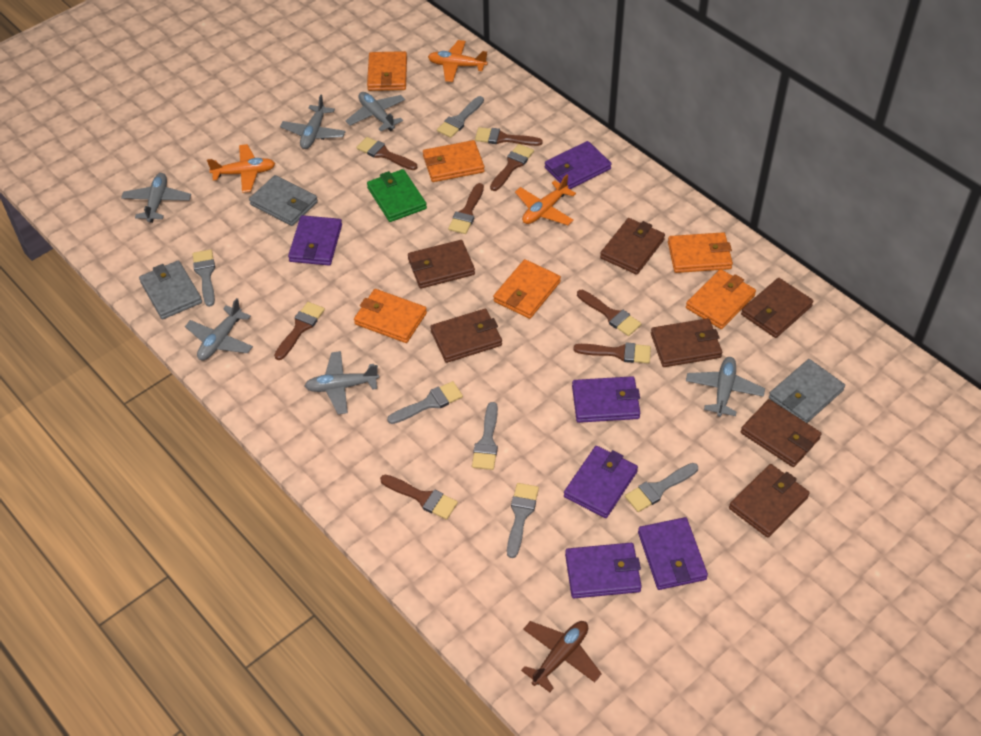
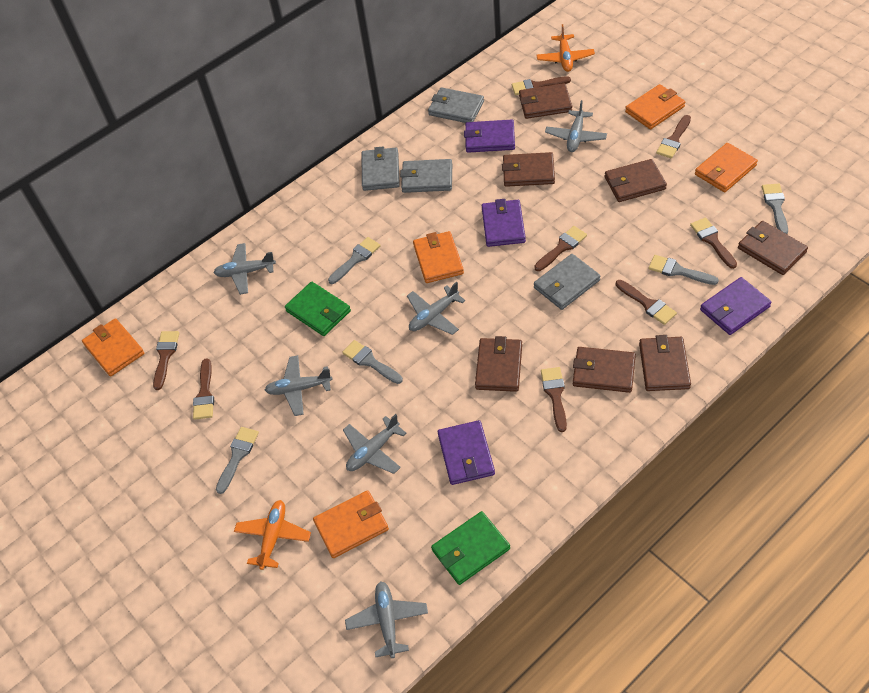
brown plane: 1 -> 0
green wallet: 1 -> 2
grey brush: 6 -> 5
grey wallet: 3 -> 4
orange plane: 3 -> 2
orange wallet: 6 -> 5
purple wallet: 6 -> 4

